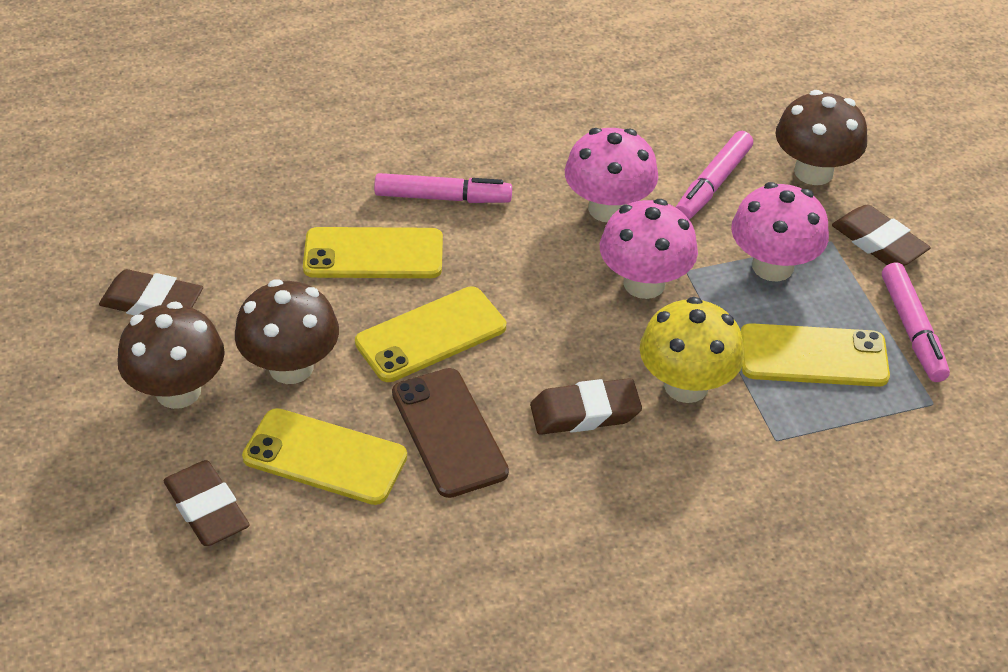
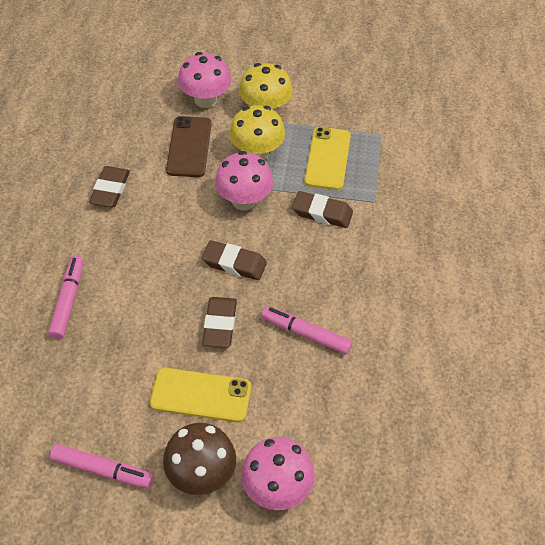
brown mushroom: 3 -> 1
yellow mushroom: 1 -> 2
yellow phone: 4 -> 2

